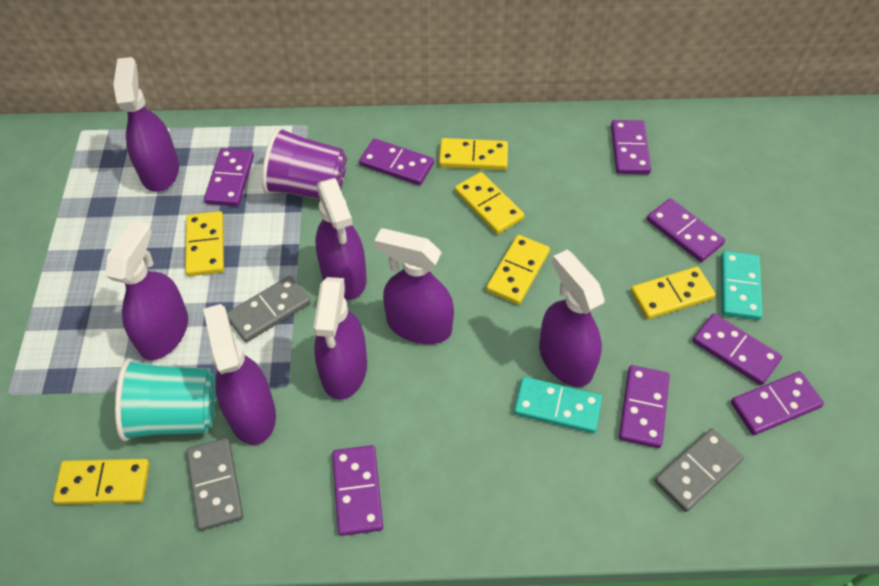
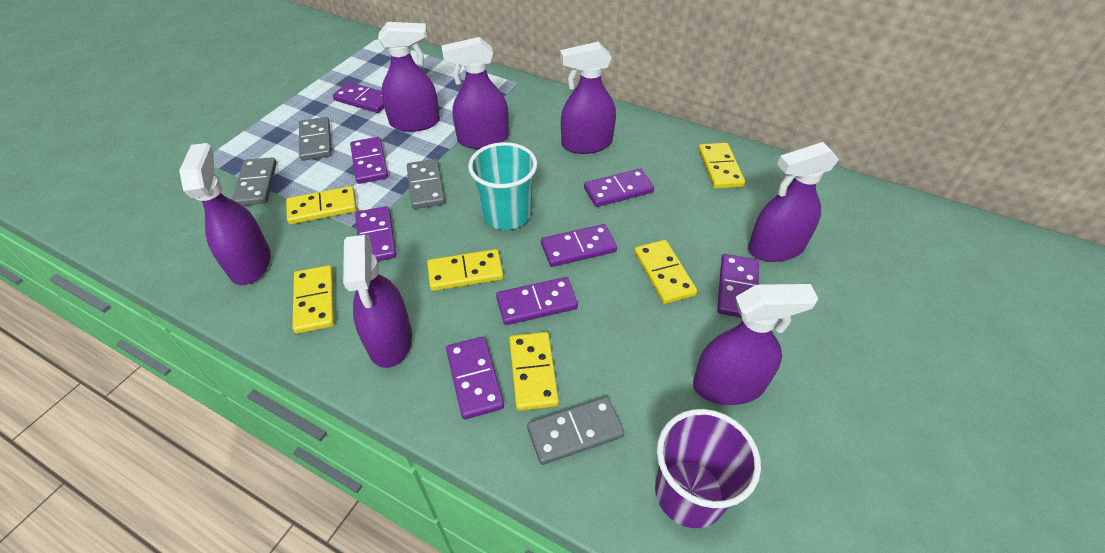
grey domino: 3 -> 4
turquoise domino: 2 -> 0

